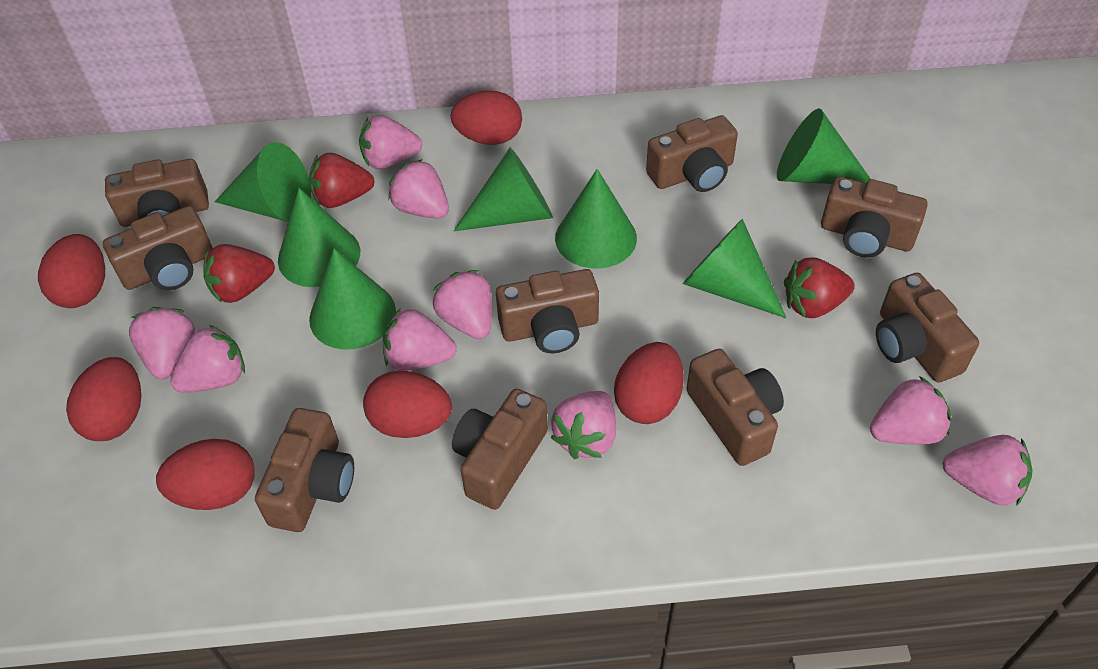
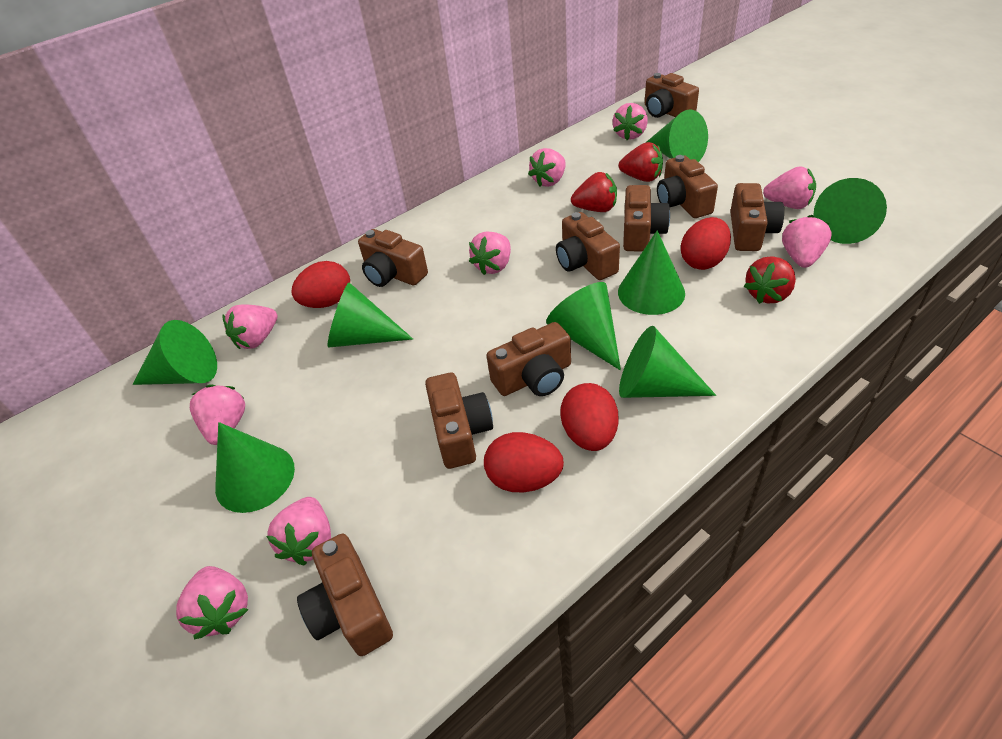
green cone: 7 -> 8
red egg: 6 -> 4

